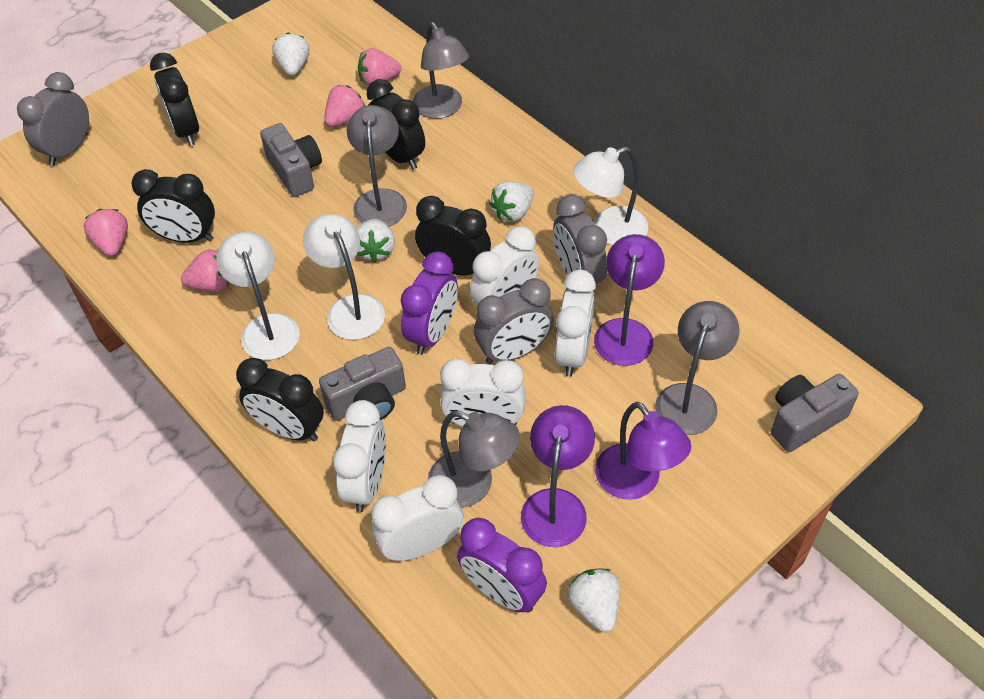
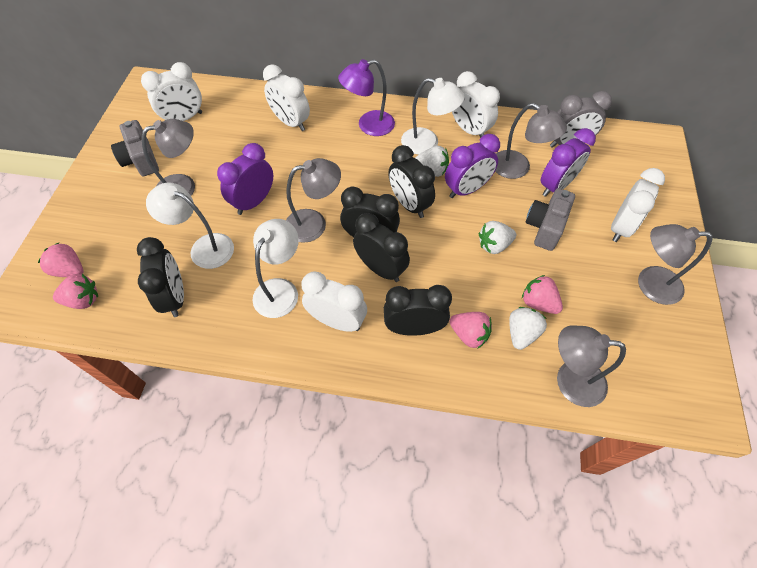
grey camera: 3 -> 2
grey clock: 3 -> 1
grey lamp: 4 -> 5
purple clock: 2 -> 3
purple lamp: 3 -> 1
white strawberry: 4 -> 3

